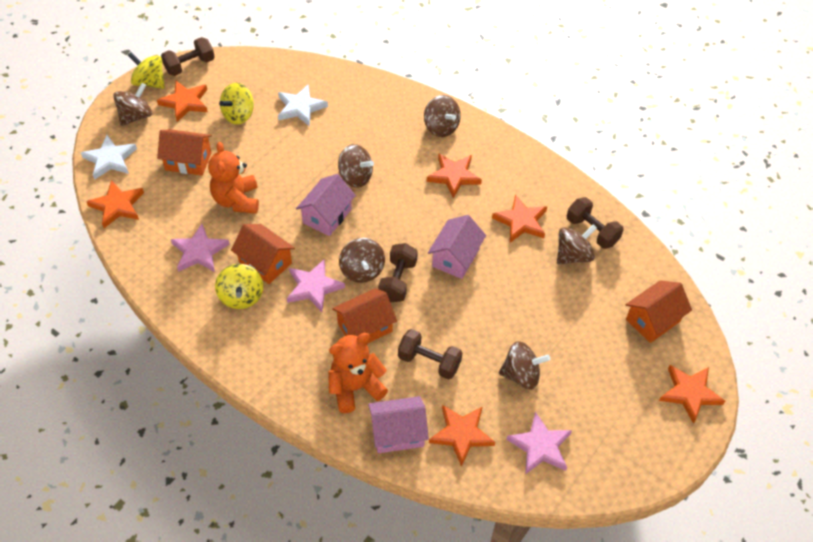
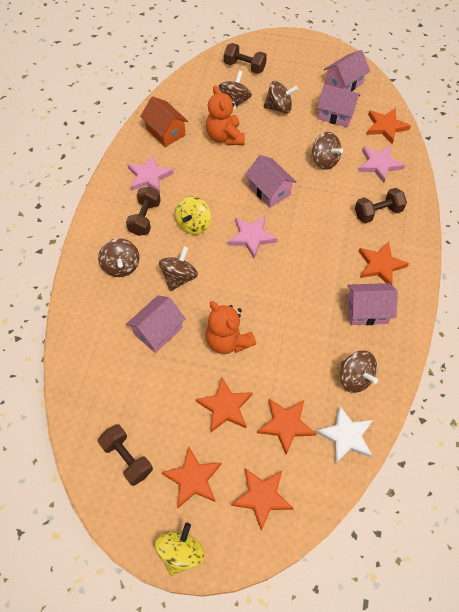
orange house: 4 -> 1
pink house: 3 -> 5
white star: 2 -> 1
yellow spinning top: 3 -> 2

